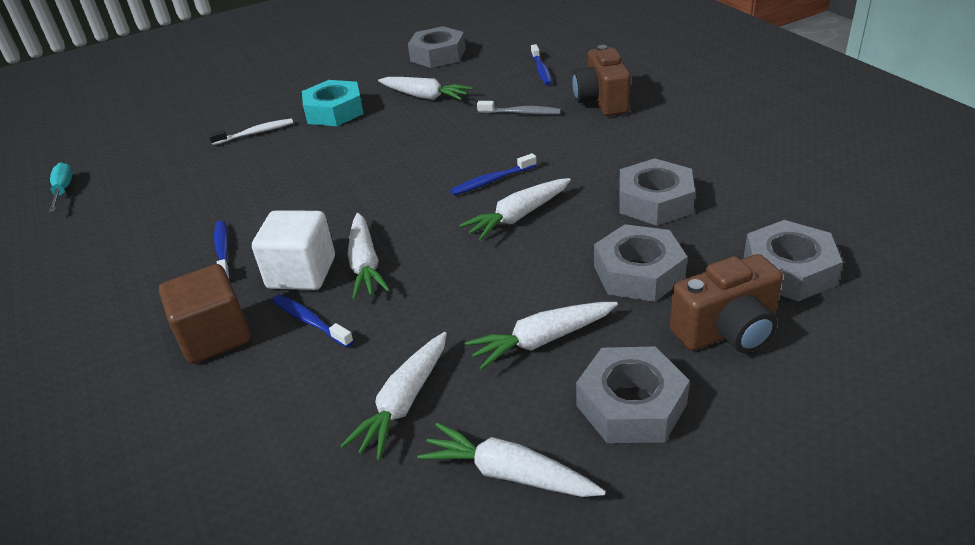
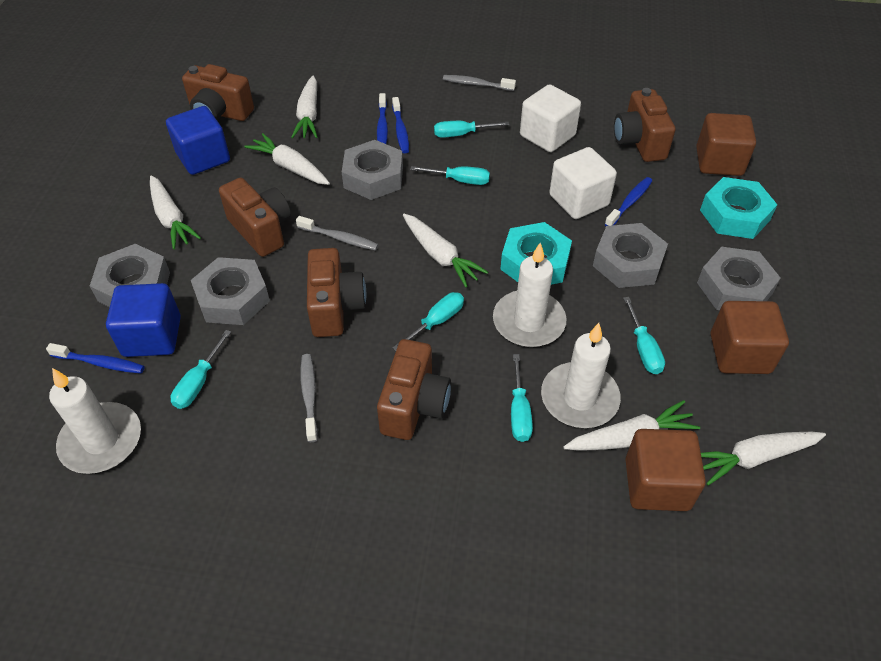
blue cube: 0 -> 2
brown camera: 2 -> 5
brown cube: 1 -> 3
grey toothbrush: 1 -> 3
turquoise nut: 1 -> 2
turquoise screwdriver: 1 -> 6
white candle: 0 -> 3
white cube: 1 -> 2
white toothbrush: 1 -> 0

